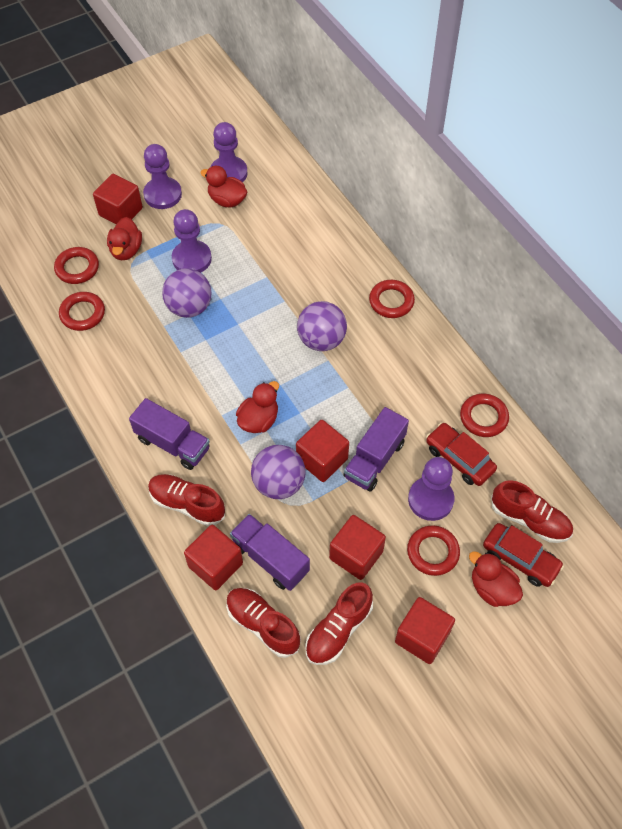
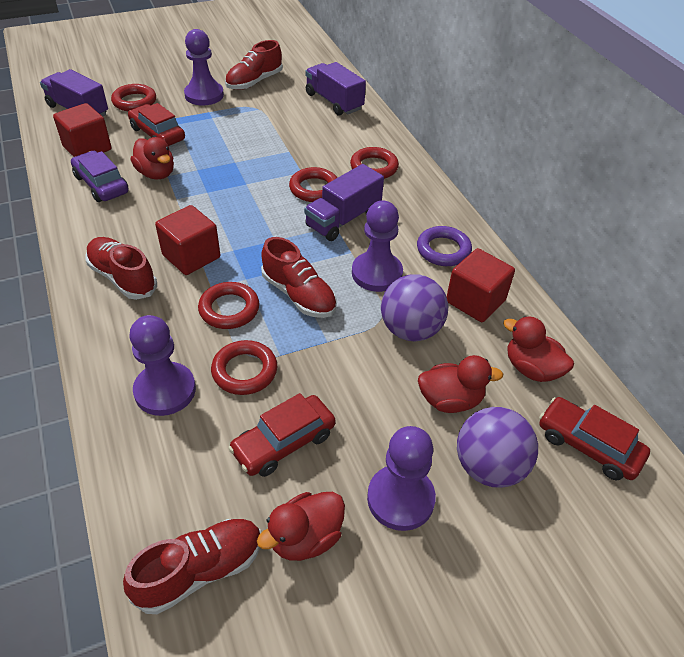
purple ball: 3 -> 2
purple car: 0 -> 1
purple ring: 0 -> 1
red car: 2 -> 3
red cube: 5 -> 3

